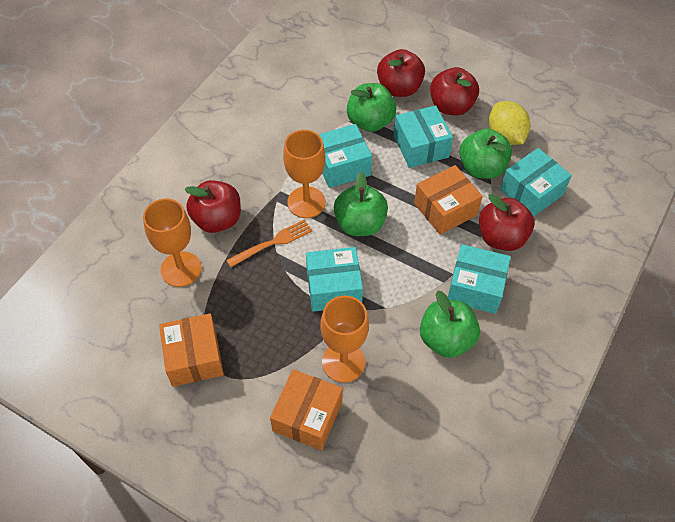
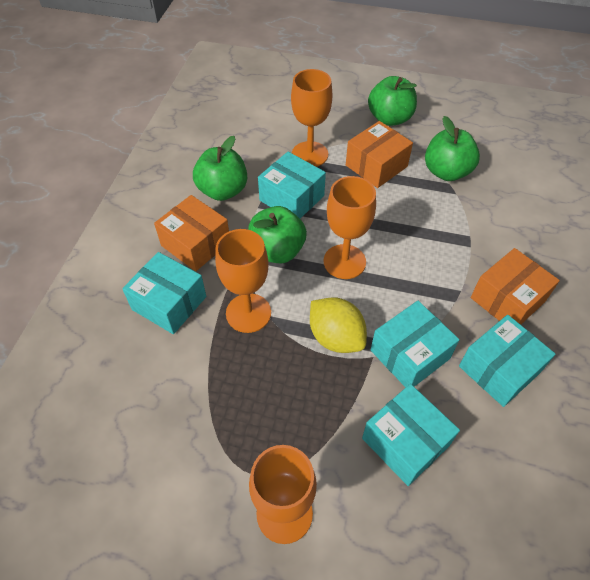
orange fork: 1 -> 0
orange goblet: 3 -> 4
red apple: 4 -> 0

